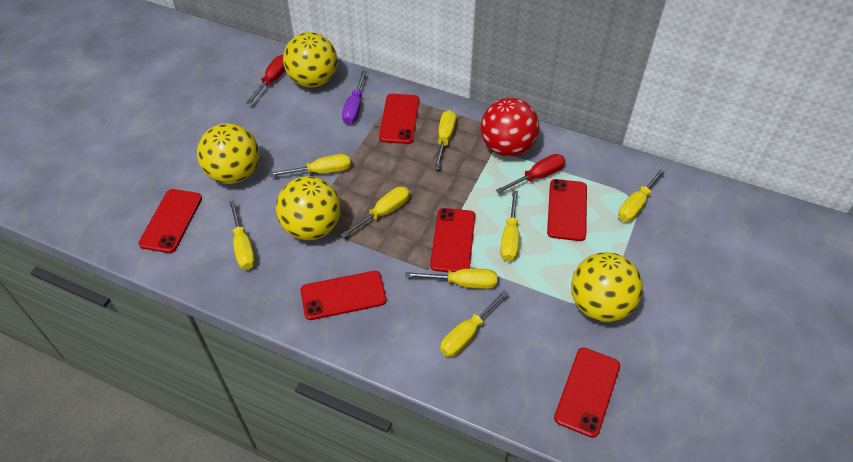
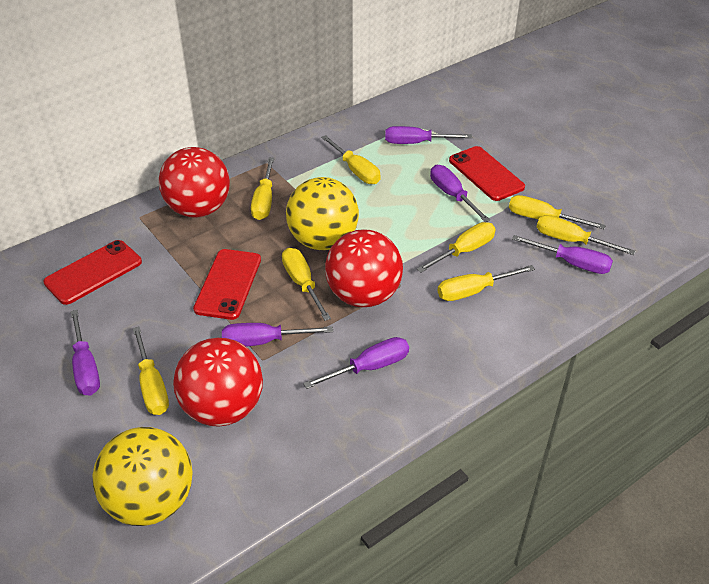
purple screwdriver: 1 -> 6
red ball: 1 -> 3
red phone: 6 -> 3
red screwdriver: 2 -> 0
yellow ball: 4 -> 2

